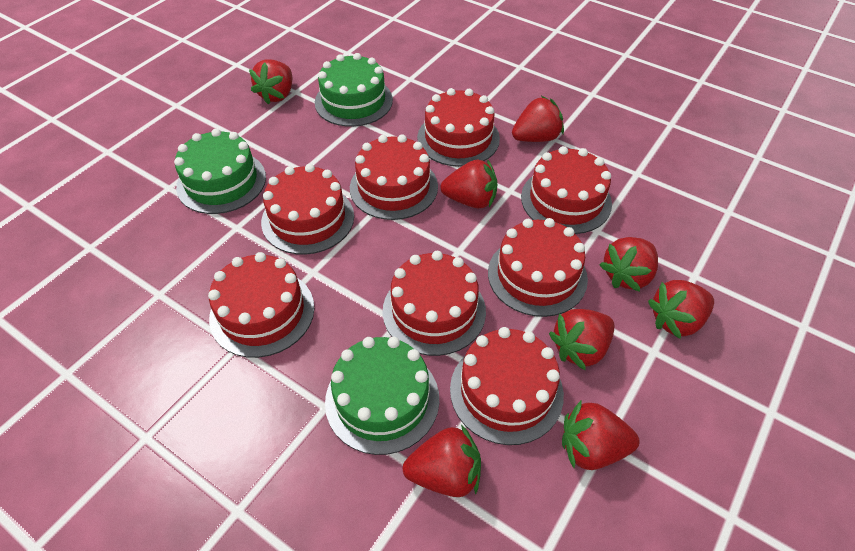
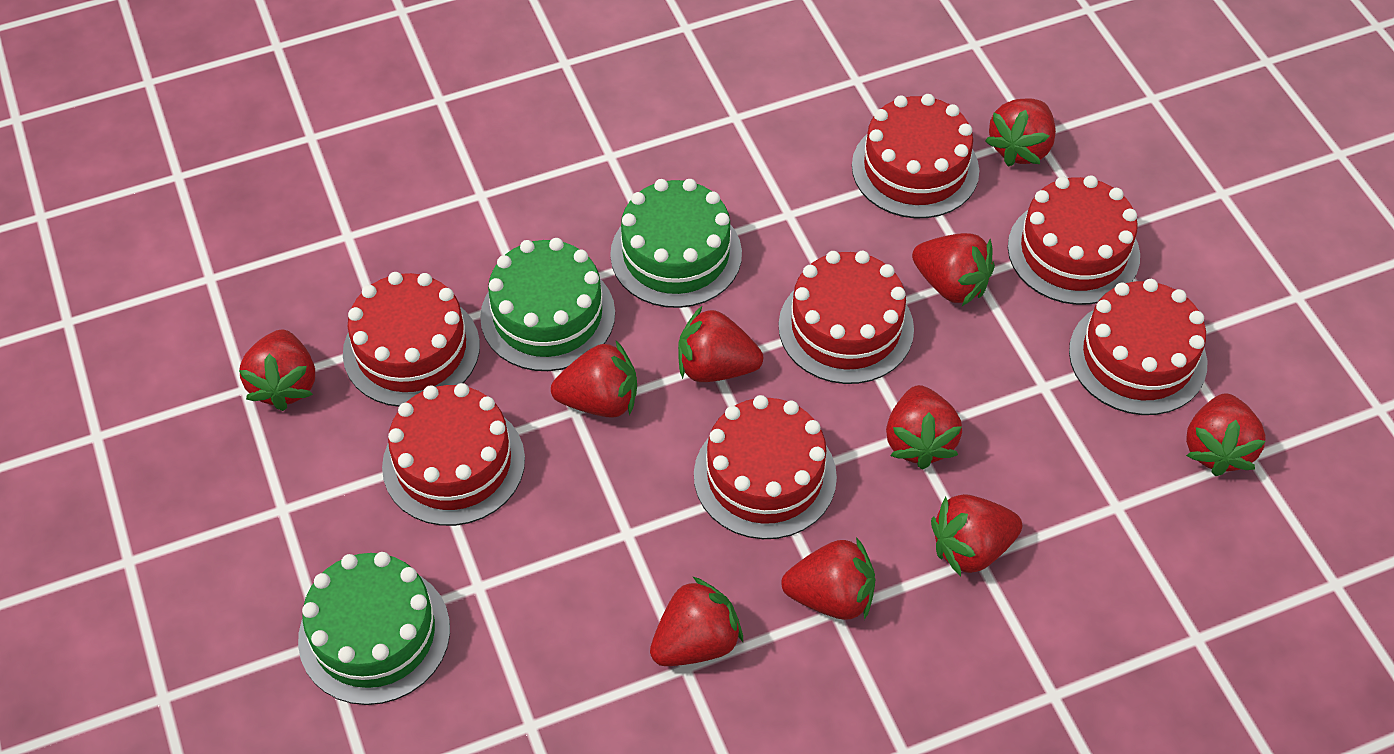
red cake: 8 -> 7
red strawberry: 8 -> 10

